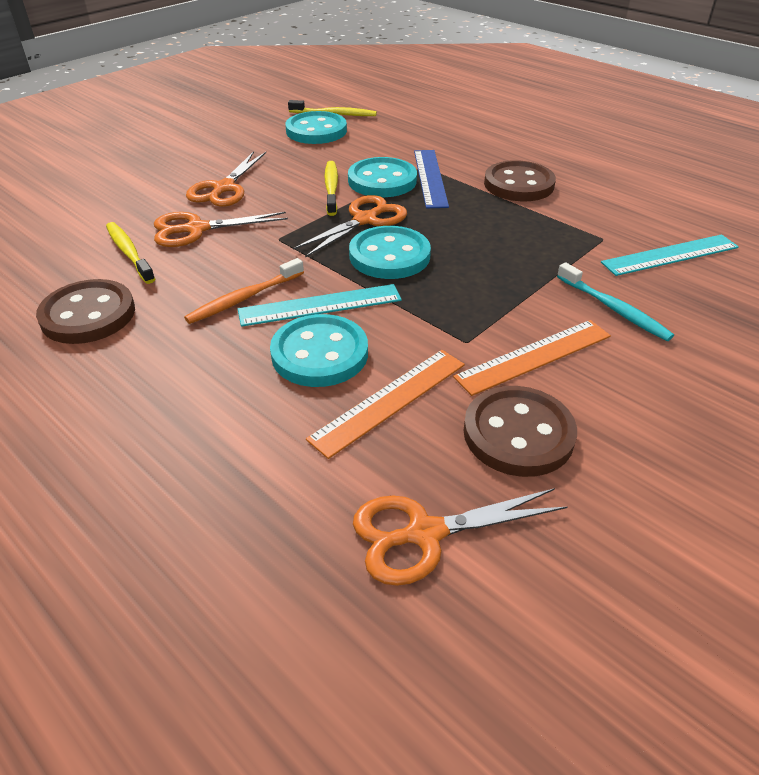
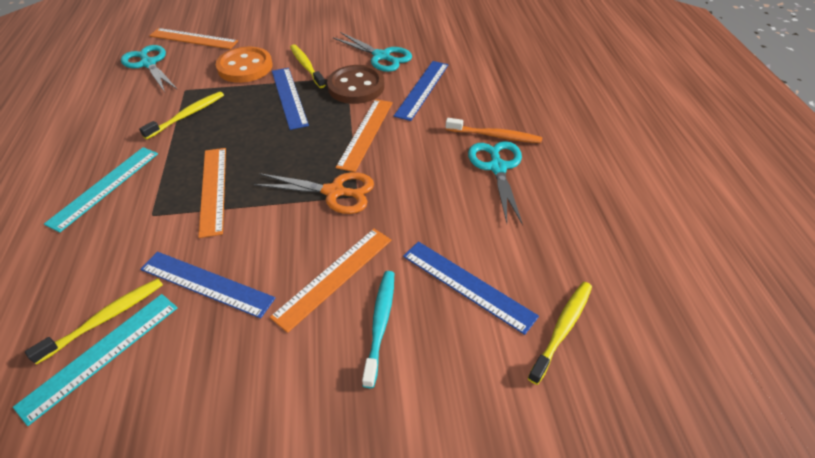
blue ruler: 1 -> 4
brown button: 3 -> 1
orange button: 0 -> 1
orange ruler: 2 -> 4
orange scissors: 4 -> 1
turquoise button: 4 -> 0
turquoise scissors: 0 -> 3
yellow toothbrush: 3 -> 4

